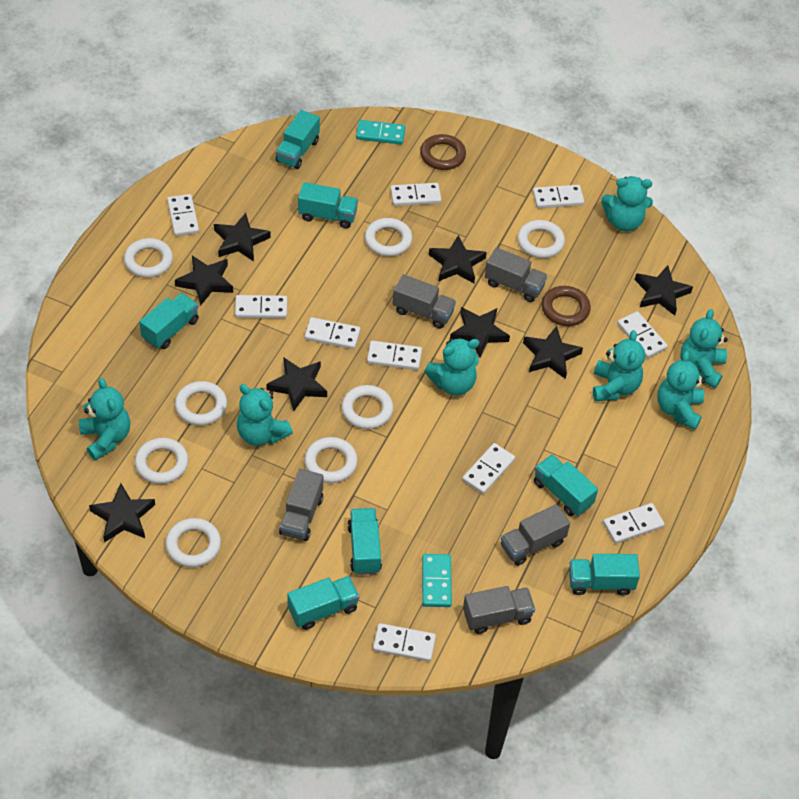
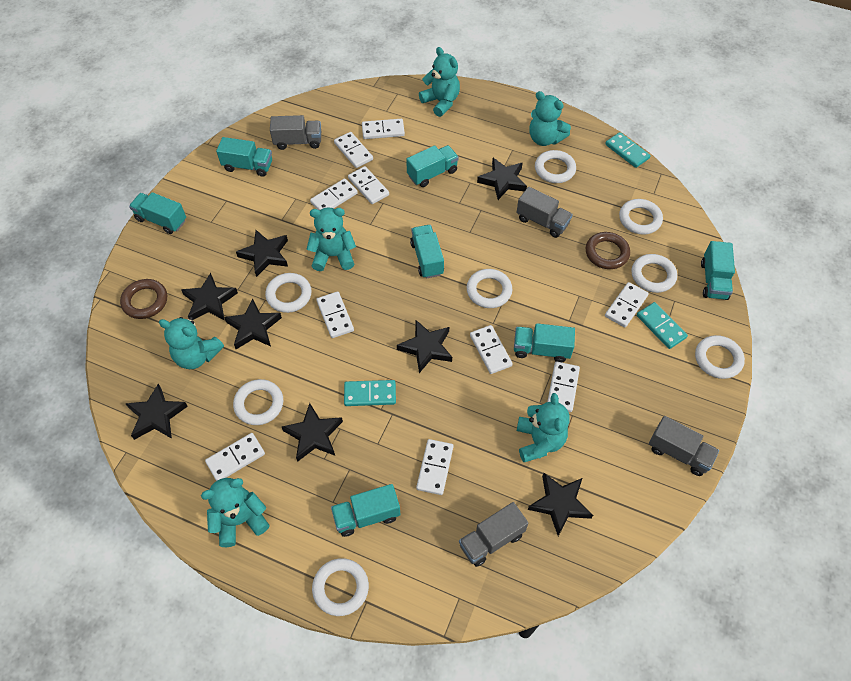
grey truck: 5 -> 4
turquoise domino: 2 -> 3
turquoise teddy bear: 7 -> 6

